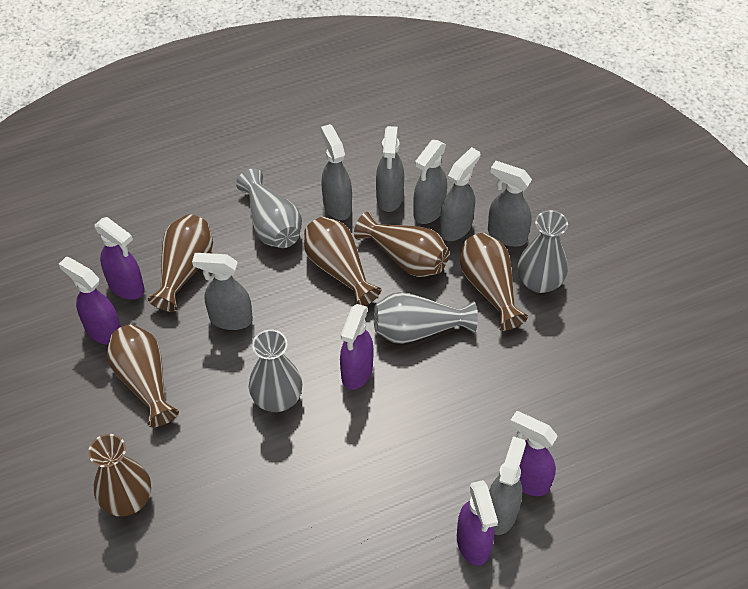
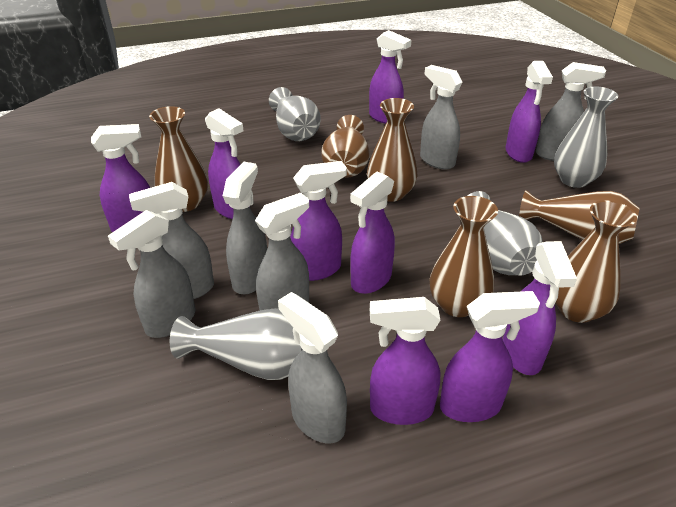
purple spray bottle: 5 -> 9

